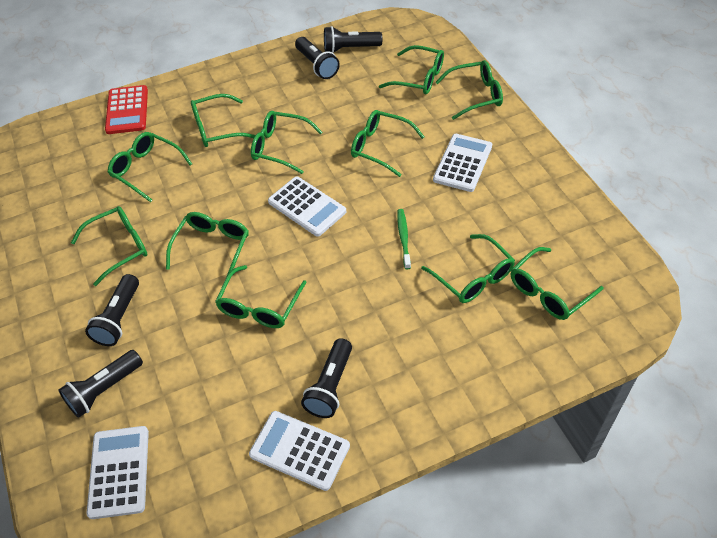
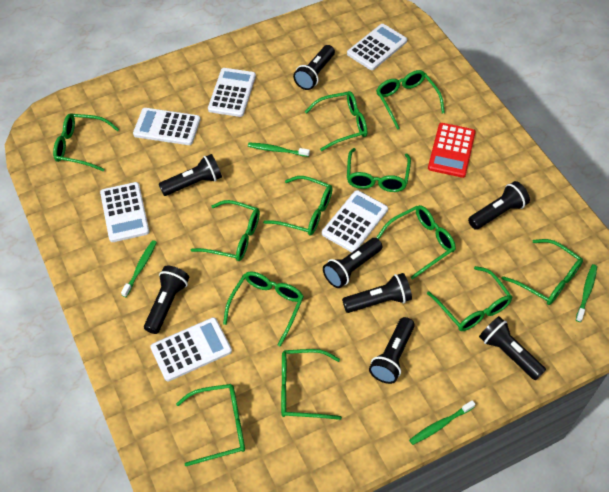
black flashlight: 5 -> 8
green glasses: 11 -> 12
green toothbrush: 1 -> 4
white calculator: 4 -> 6

